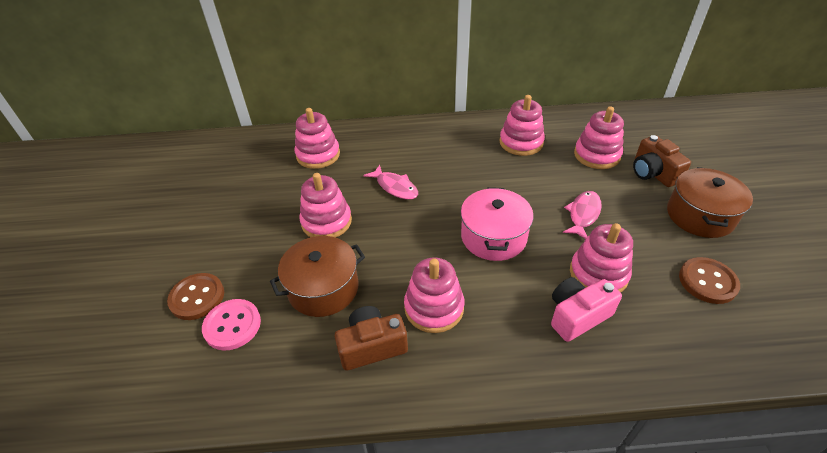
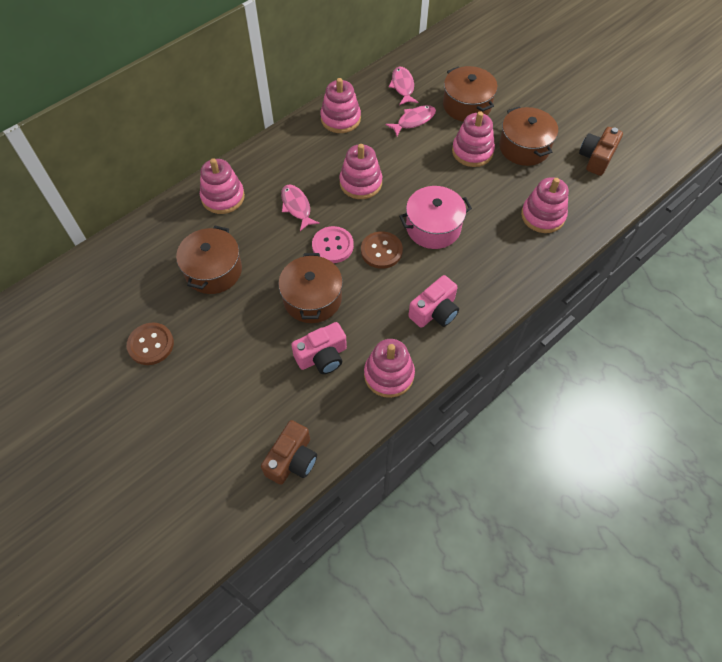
brown pot: 2 -> 4
pink camera: 1 -> 2
pink fish: 2 -> 3

